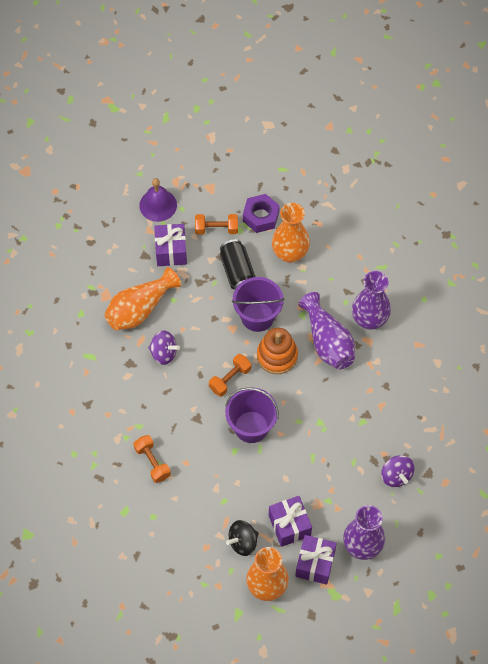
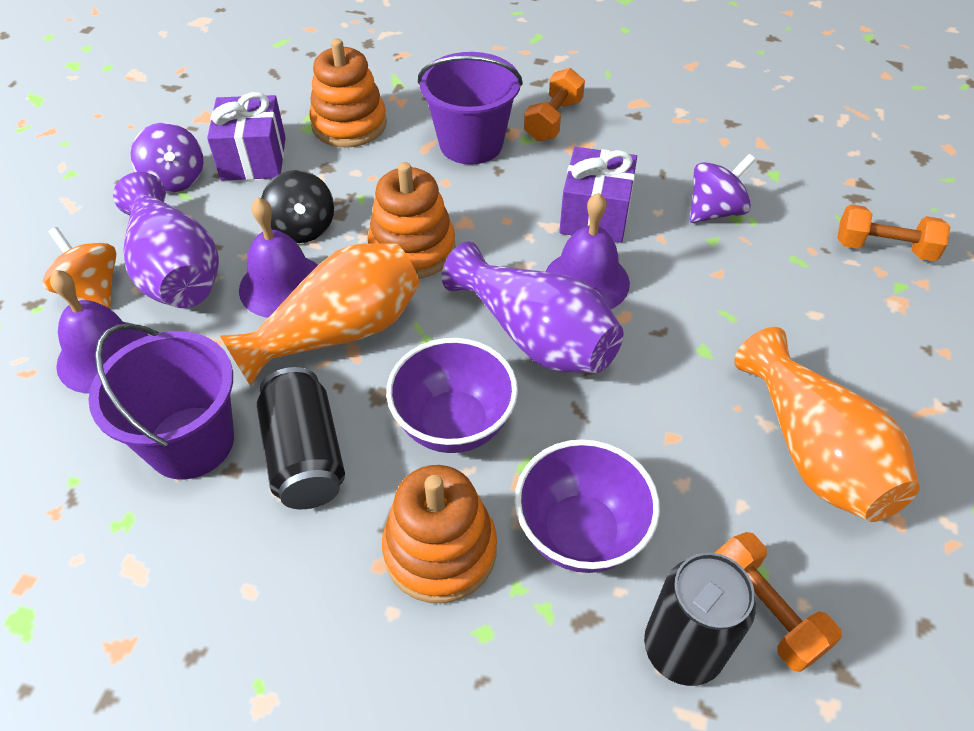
black can: 1 -> 2
orange spinning top: 0 -> 1
orange stacking toy: 1 -> 3
orange vase: 3 -> 2
purple bell: 1 -> 3
purple bowl: 0 -> 2
purple gift: 3 -> 2
purple nut: 1 -> 0
purple vase: 3 -> 2

